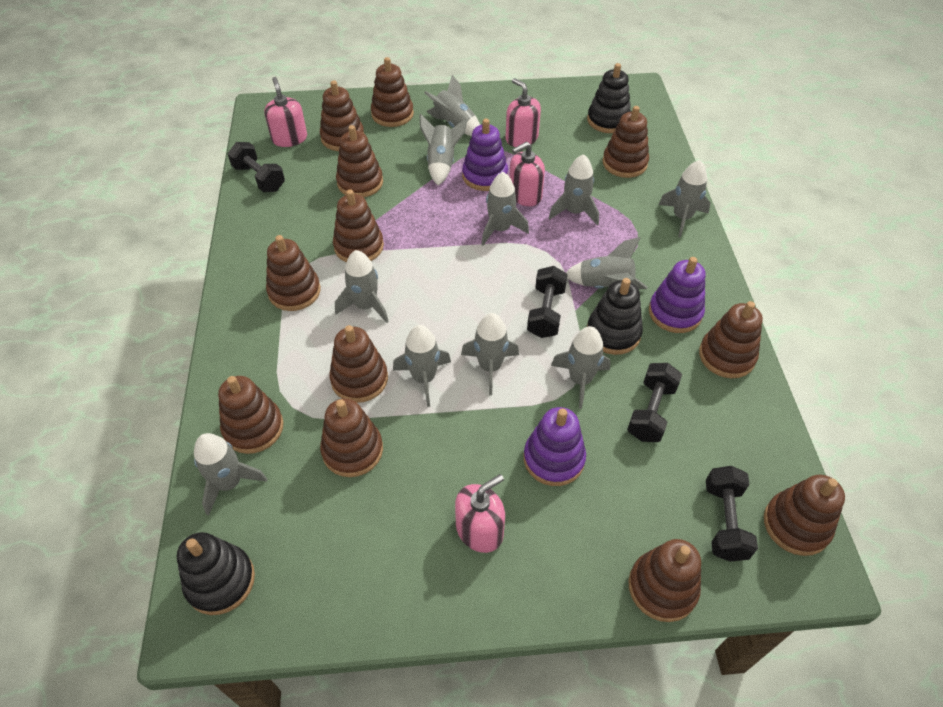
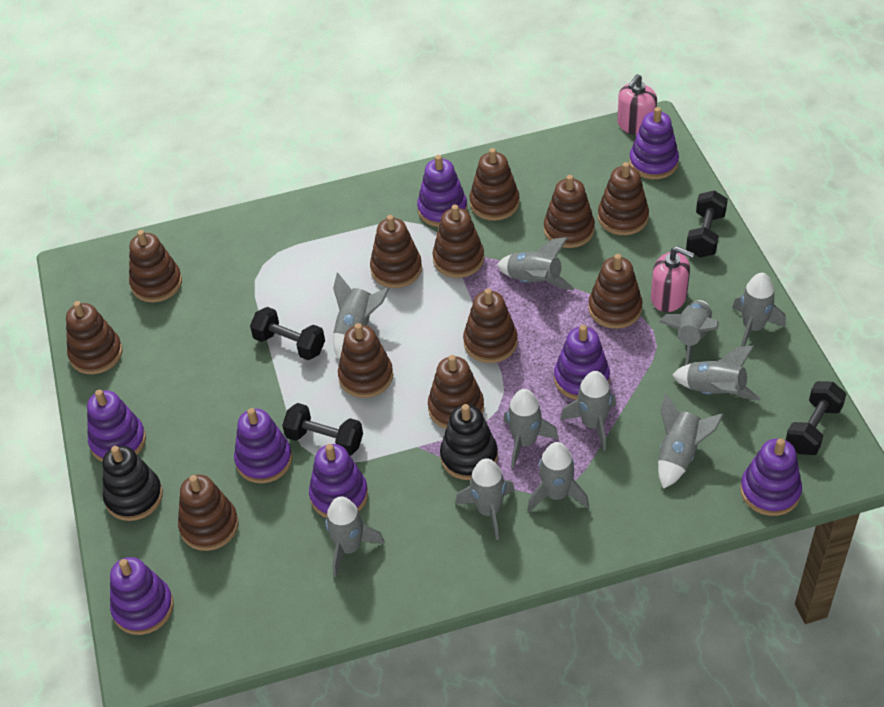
black stacking toy: 3 -> 2
pink soap dispenser: 4 -> 2
purple stacking toy: 3 -> 8

